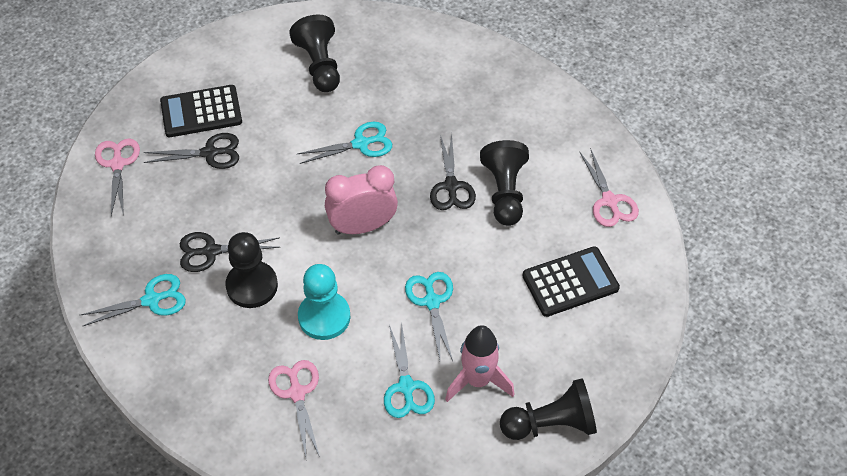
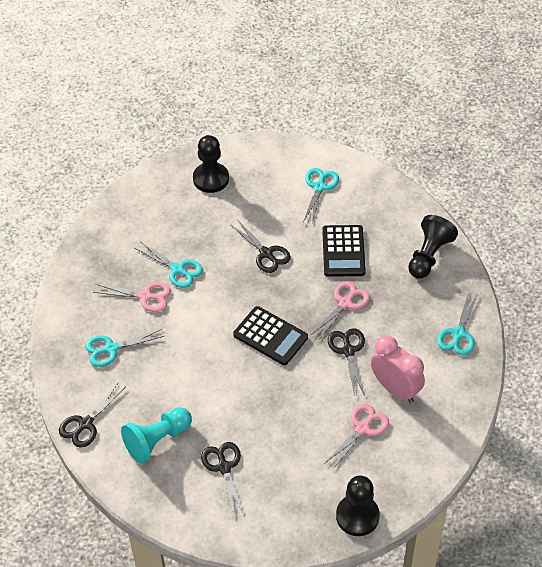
black pawn: 4 -> 3
black scissors: 3 -> 4
pink rocket: 1 -> 0

